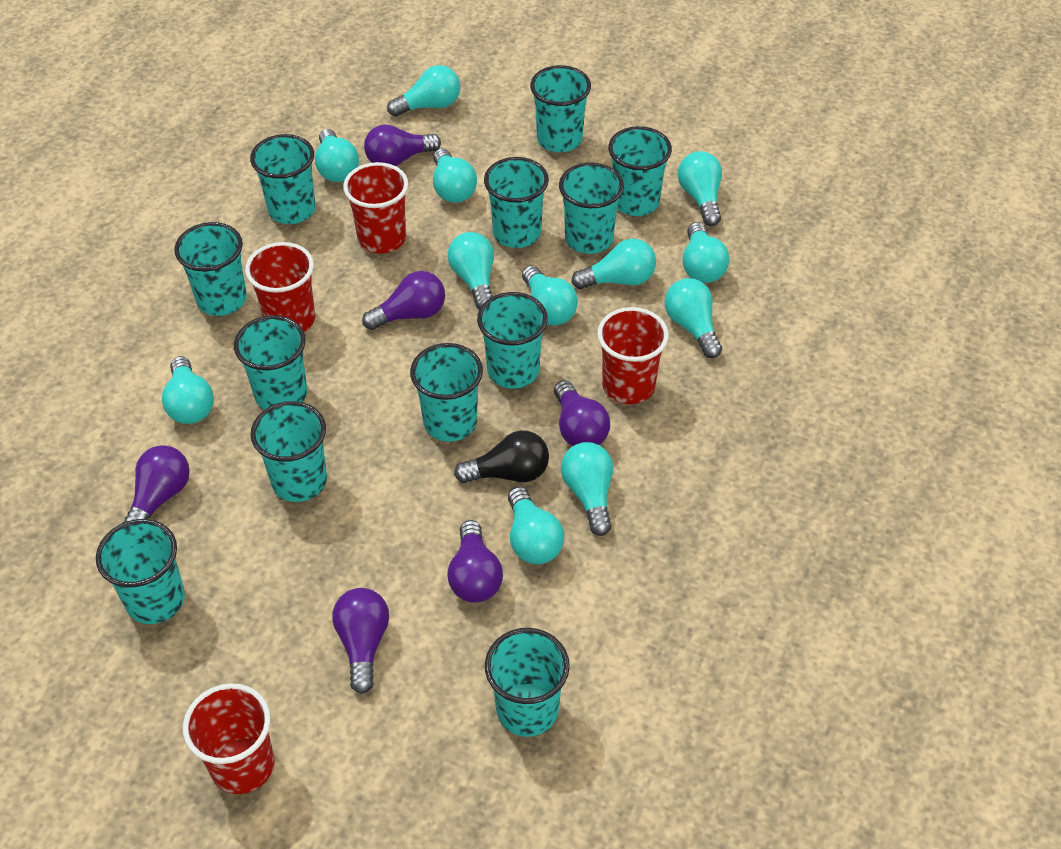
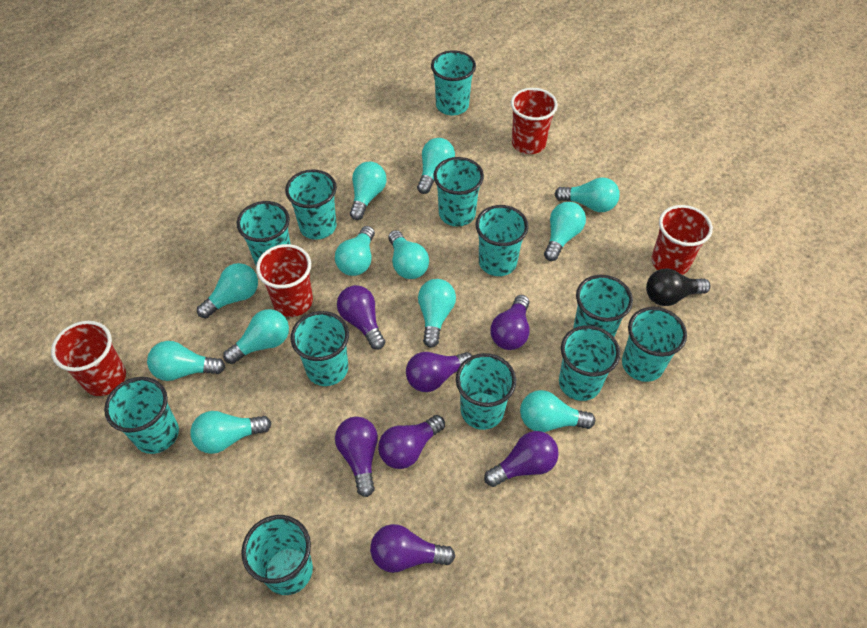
purple light bulb: 6 -> 7

